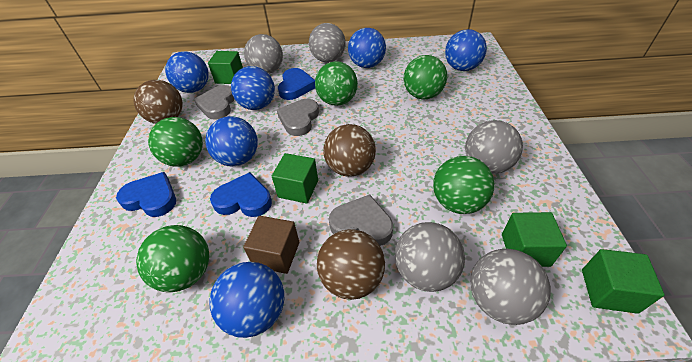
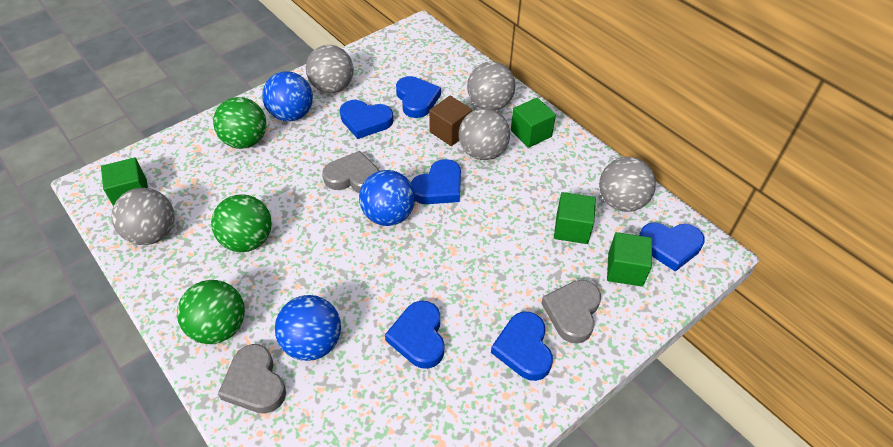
blue ball: 6 -> 3
blue heart: 3 -> 6
brown ball: 3 -> 0
green ball: 5 -> 3

